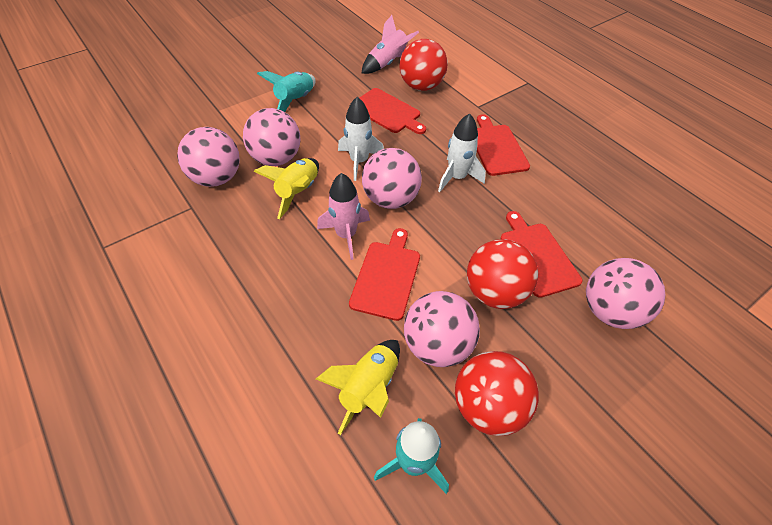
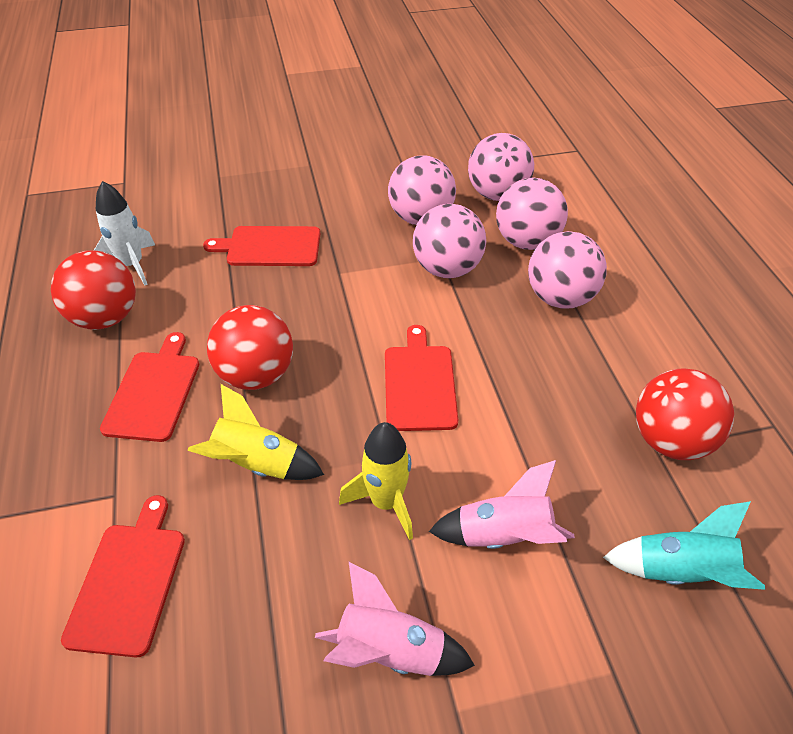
turquoise rocket: 2 -> 1
white rocket: 2 -> 1

